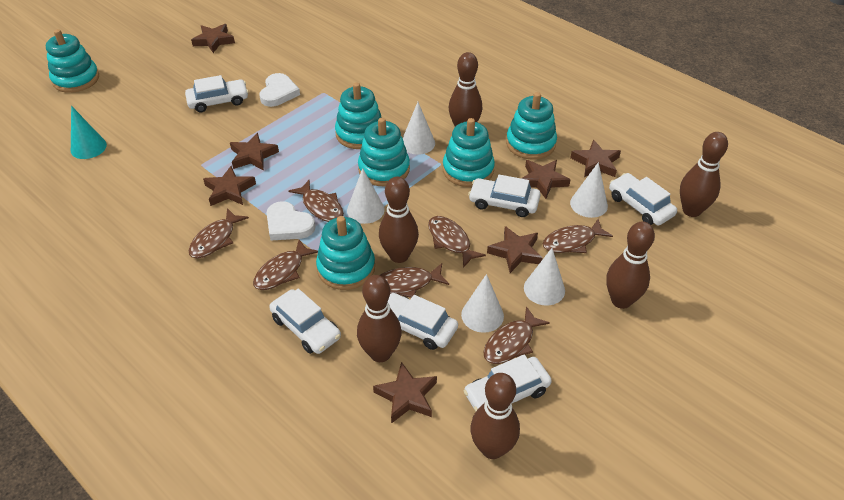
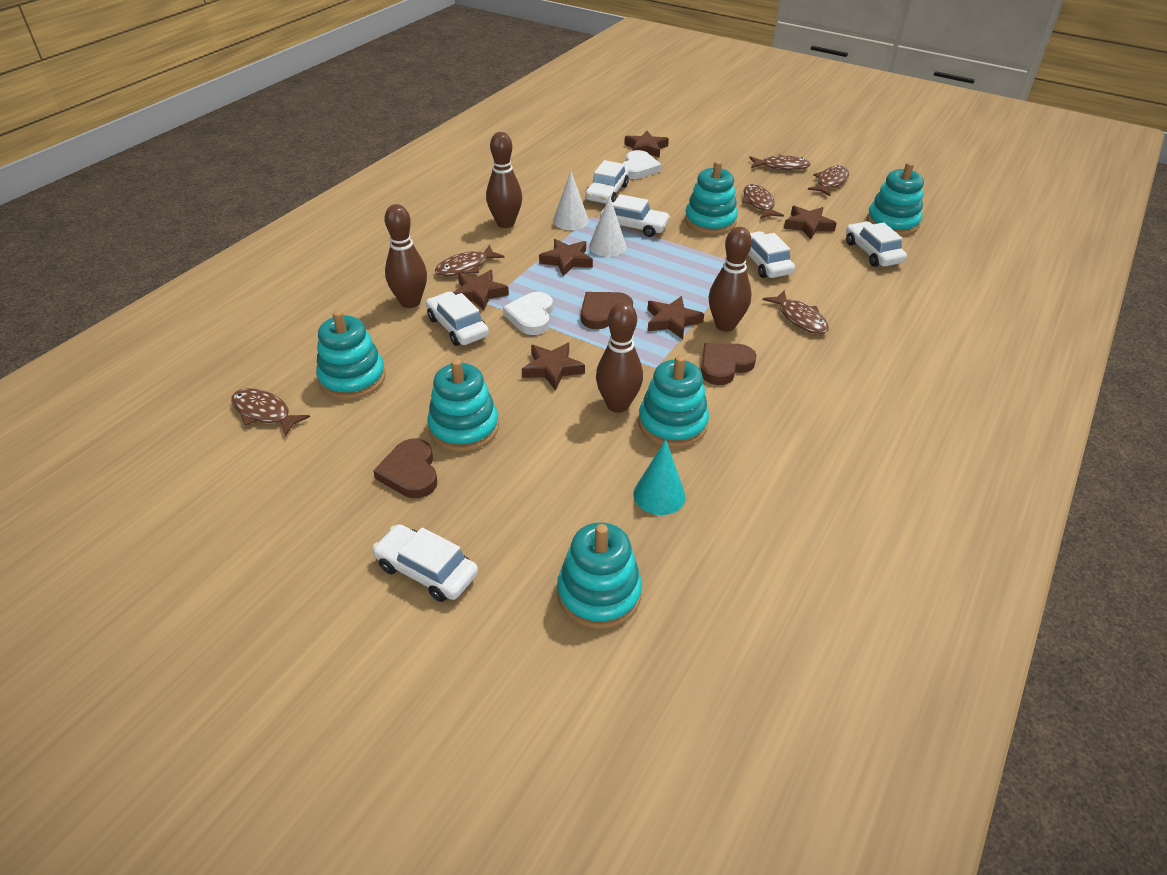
brown bowling pin: 6 -> 4
brown fish: 7 -> 6
brown heart: 0 -> 3
brown star: 7 -> 6
white cone: 5 -> 2

